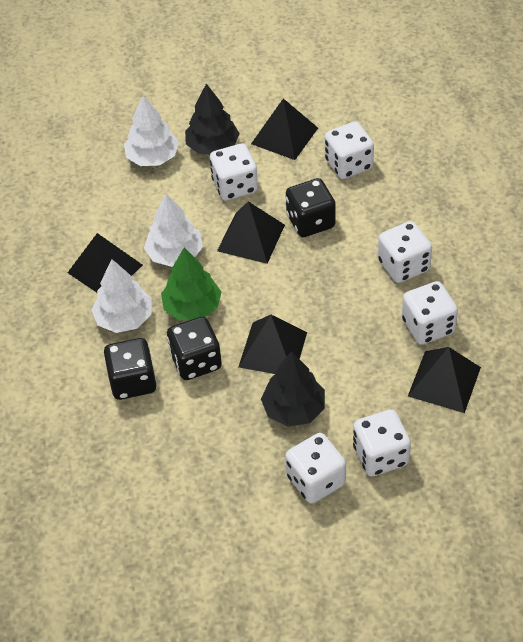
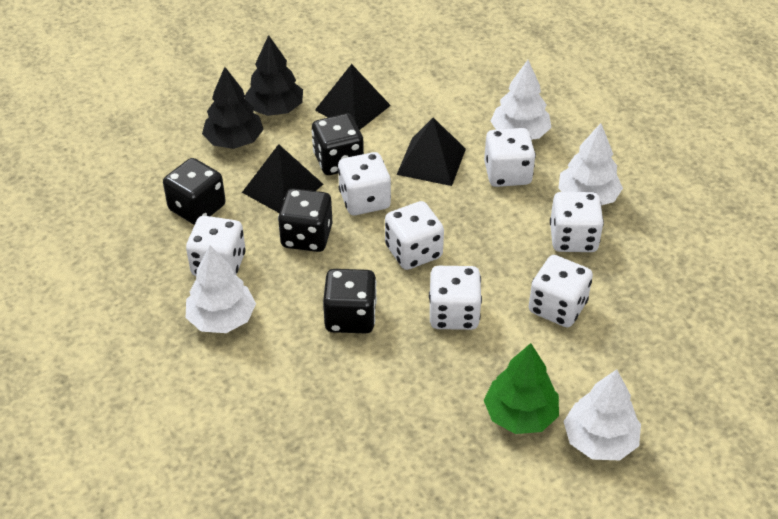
black dice: 3 -> 4
black pyramid: 5 -> 3
white dice: 6 -> 7
white tree: 3 -> 4

